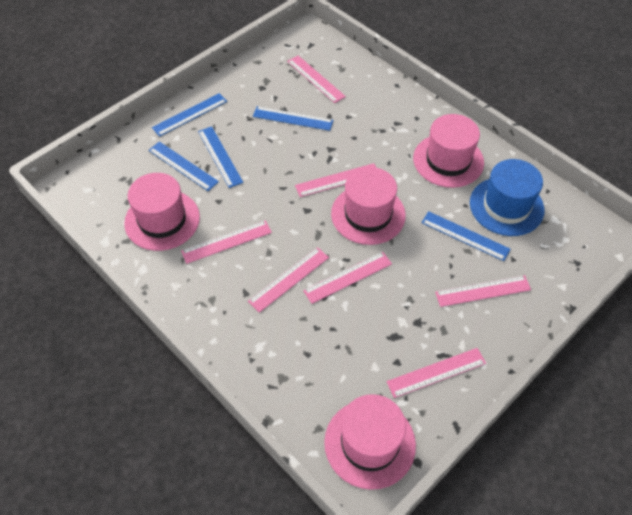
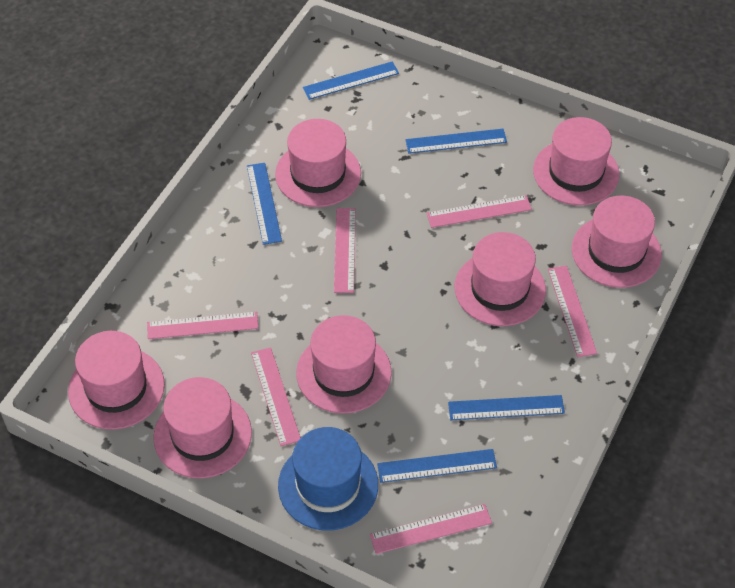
pink hat: 4 -> 7
pink ruler: 7 -> 6

